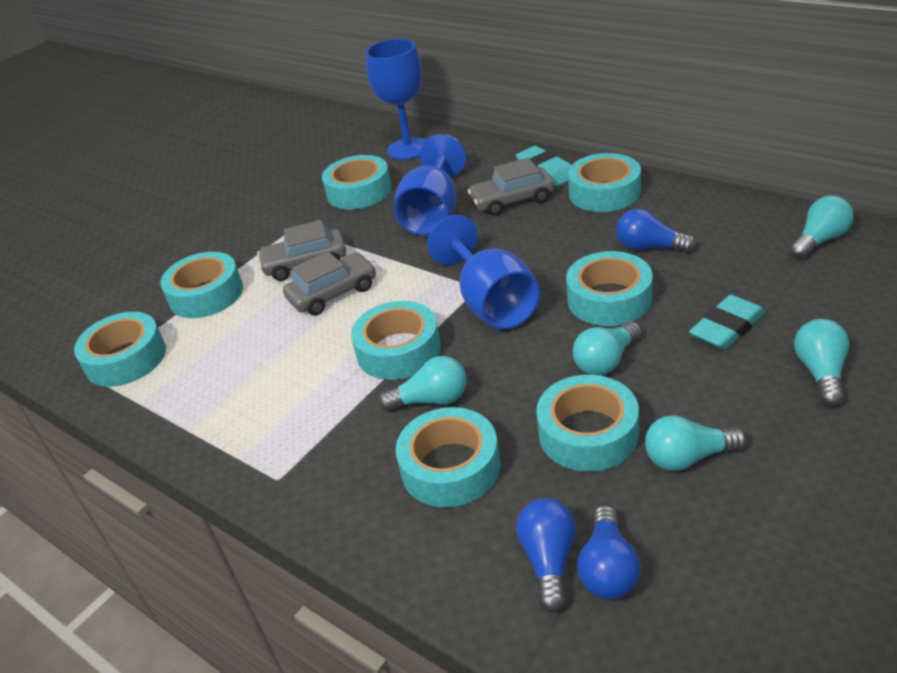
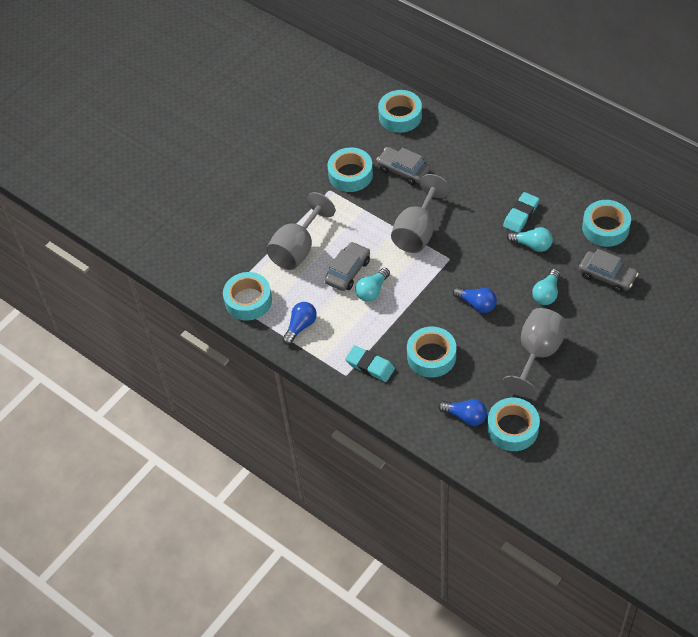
blue goblet: 3 -> 0
grey goblet: 0 -> 3
turquoise light bulb: 5 -> 3
turquoise tape: 8 -> 6

